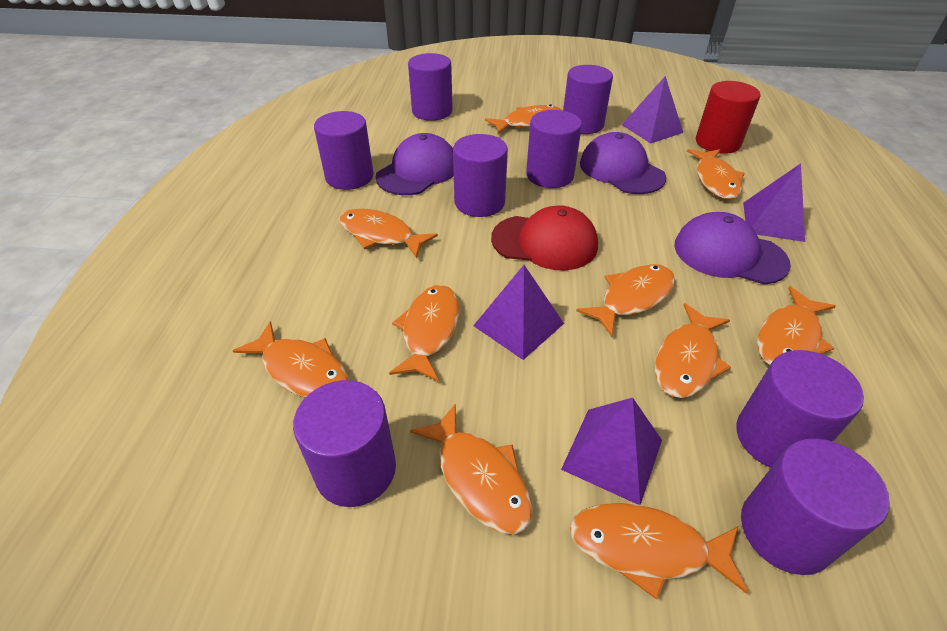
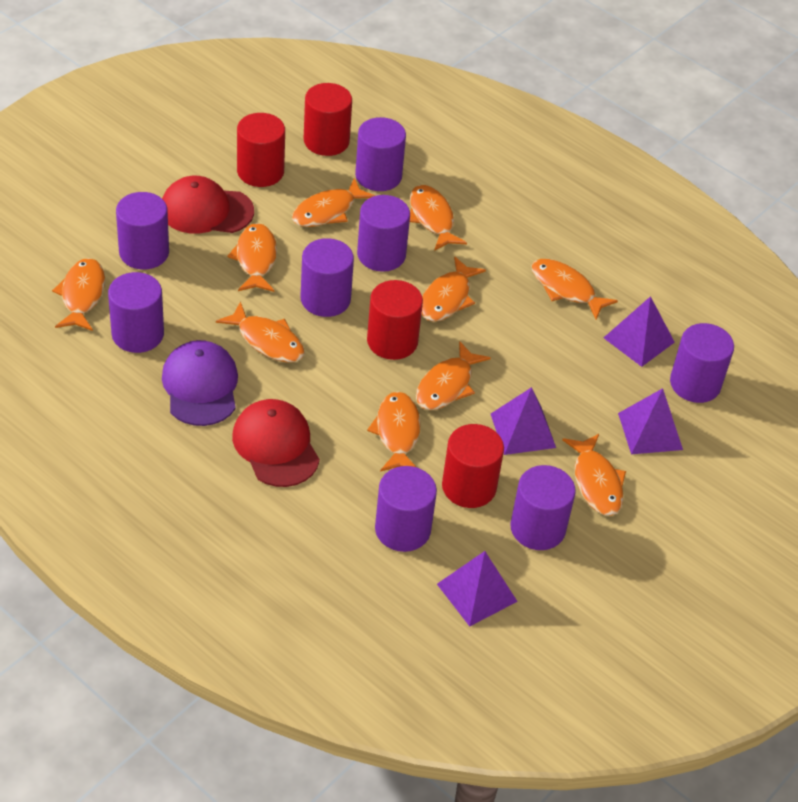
purple cap: 3 -> 1
red cap: 1 -> 2
red cylinder: 1 -> 4

